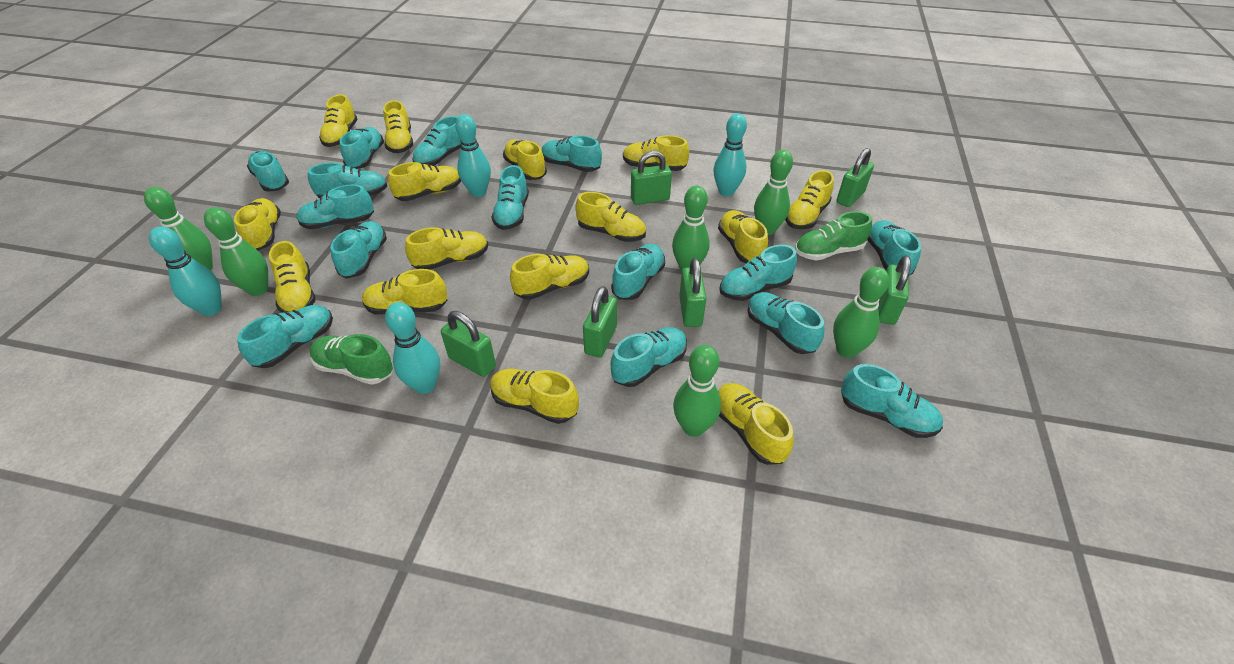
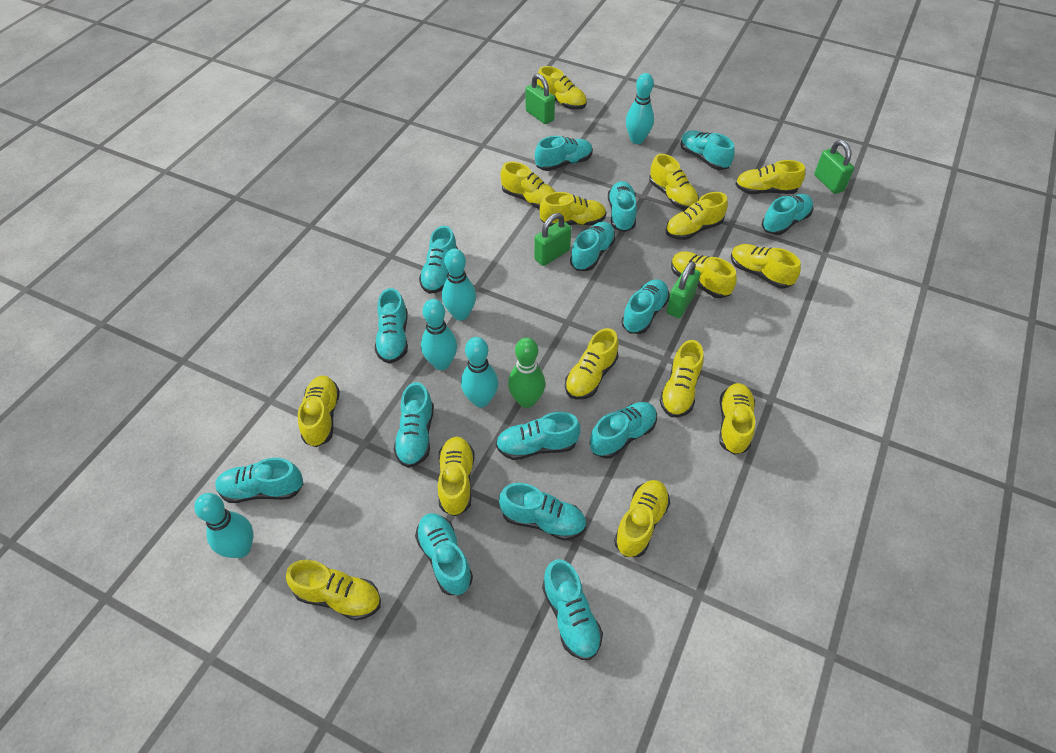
green bowling pin: 6 -> 1
green padlock: 6 -> 4
green shoe: 2 -> 0
turquoise bowling pin: 4 -> 5

